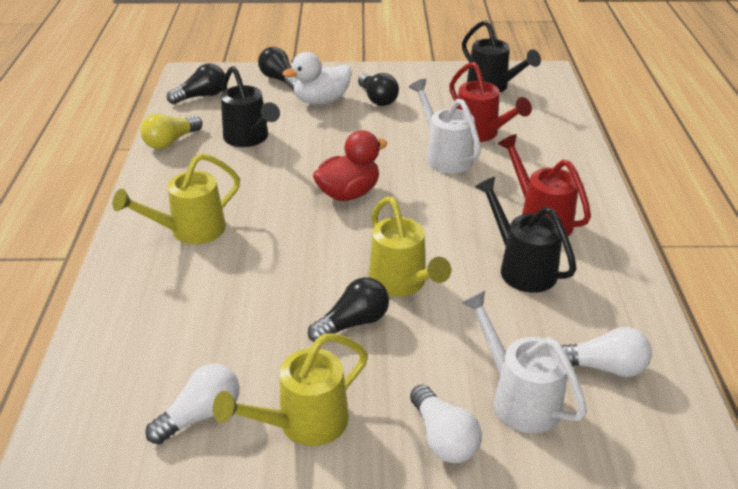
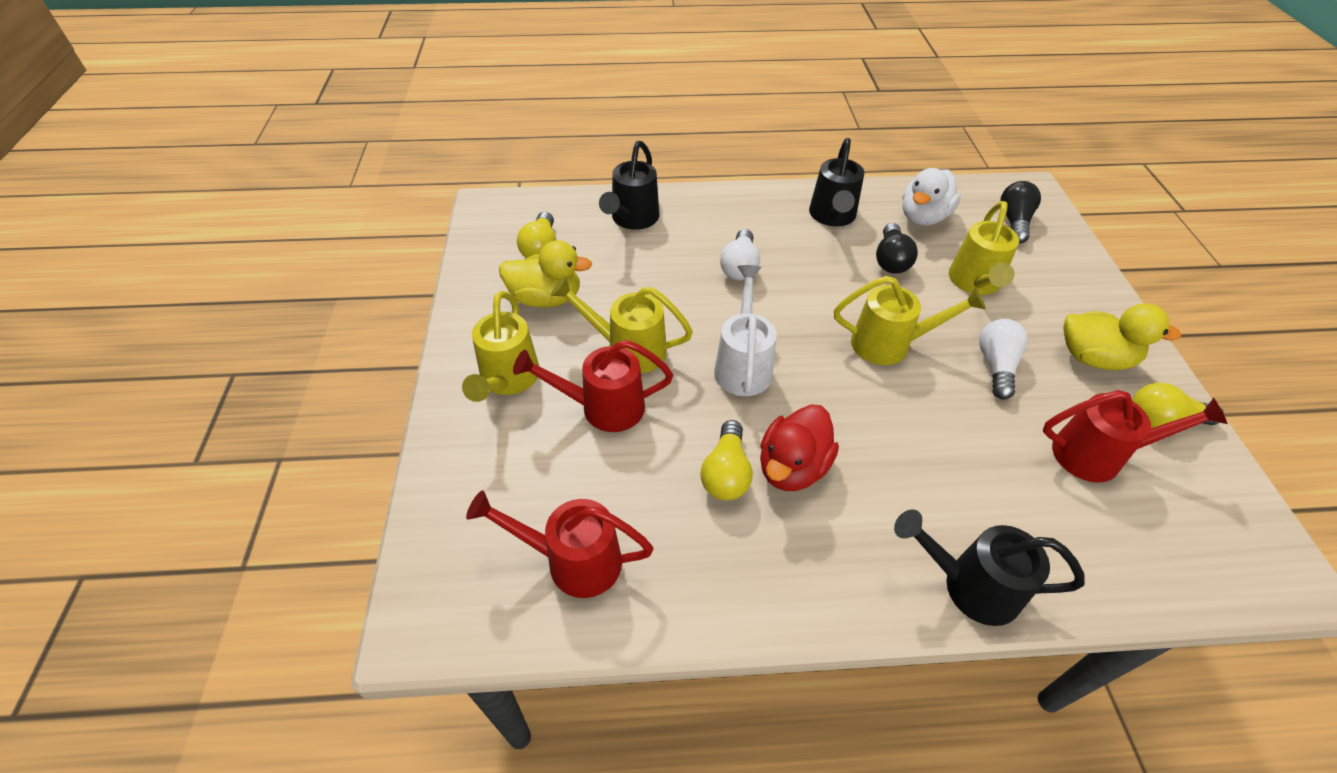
black light bulb: 4 -> 2
red watering can: 2 -> 3
white light bulb: 3 -> 2
white watering can: 2 -> 1
yellow duck: 0 -> 2
yellow light bulb: 1 -> 3
yellow watering can: 3 -> 4

